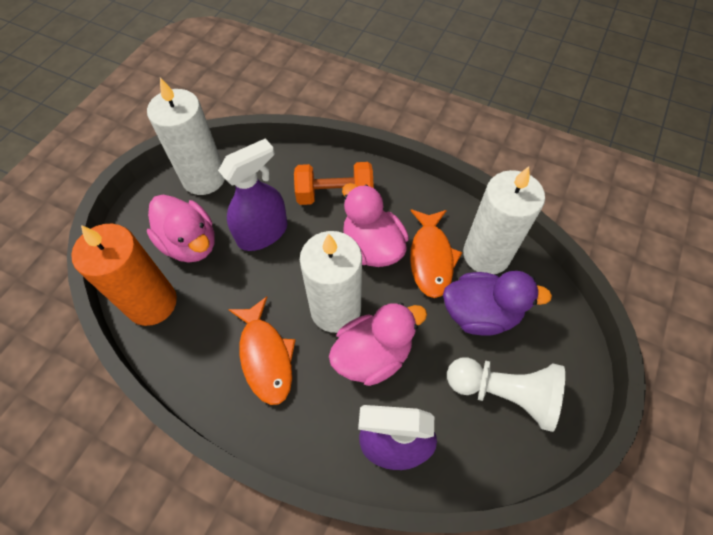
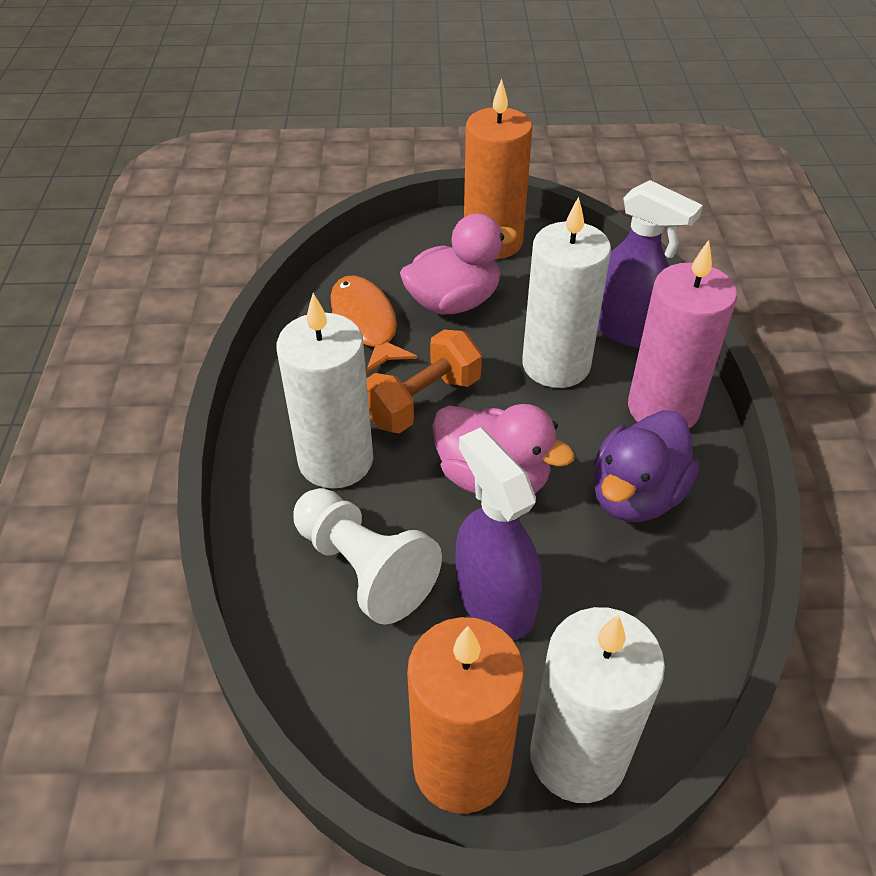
orange candle: 1 -> 2
orange fish: 2 -> 1
pink candle: 0 -> 1
pink duck: 3 -> 2

